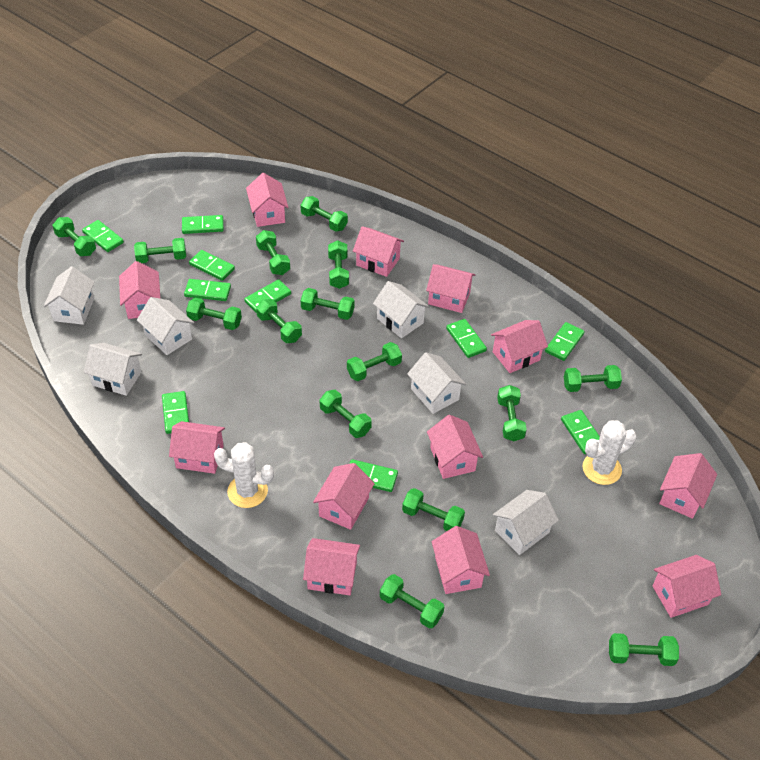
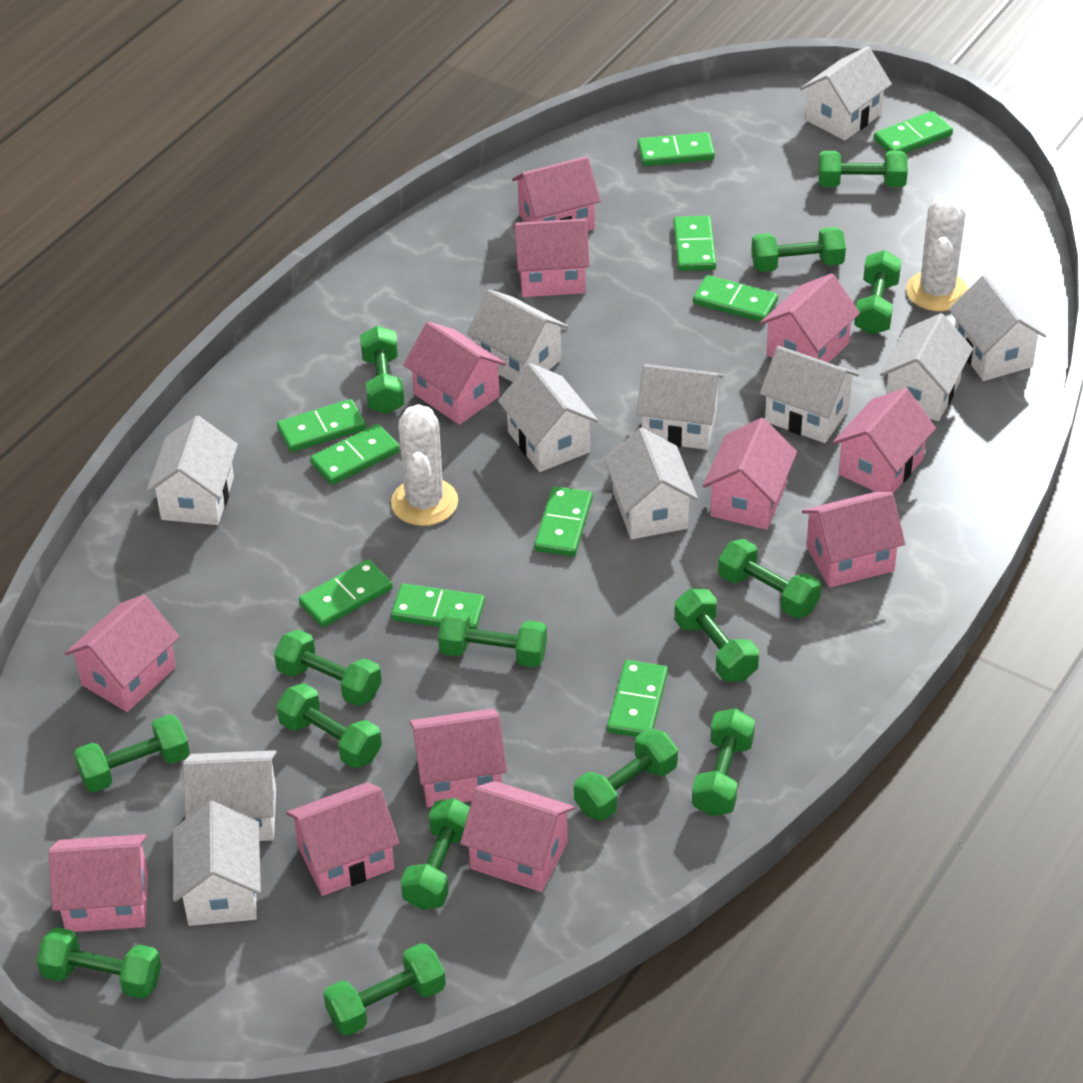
white house: 6 -> 11

